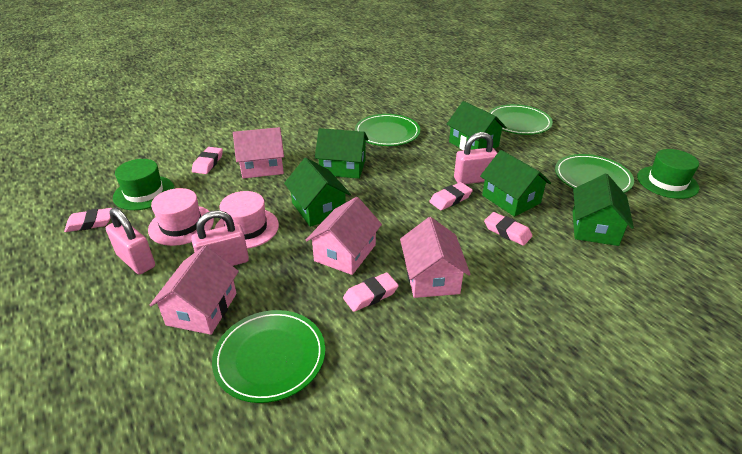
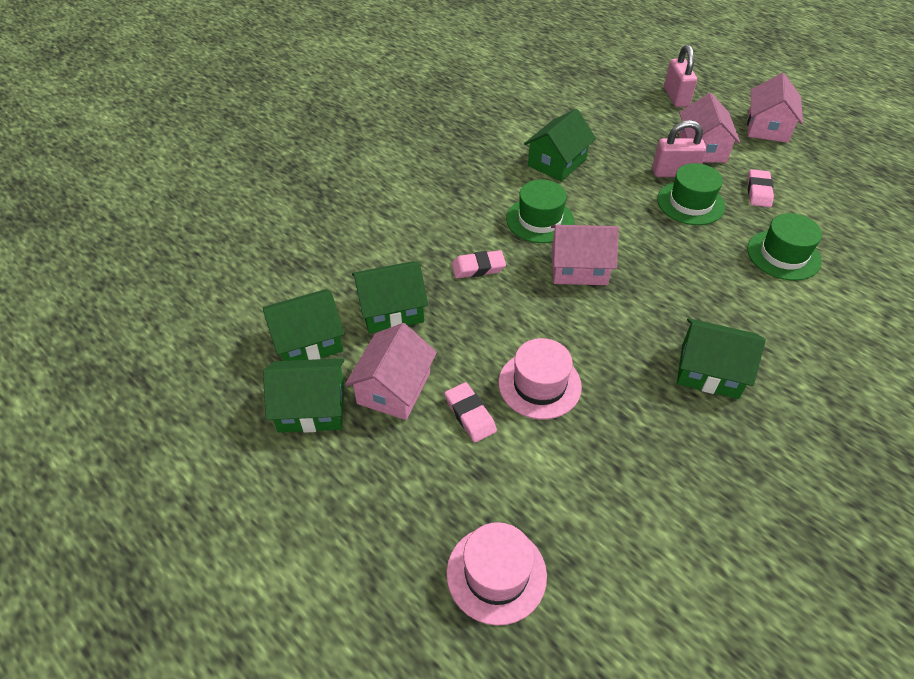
green hat: 2 -> 3
green plate: 4 -> 0
pink eraser: 5 -> 3
pink padlock: 3 -> 2

